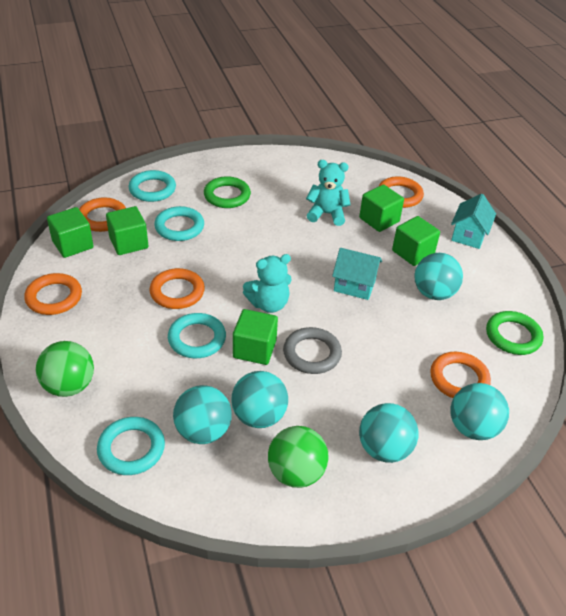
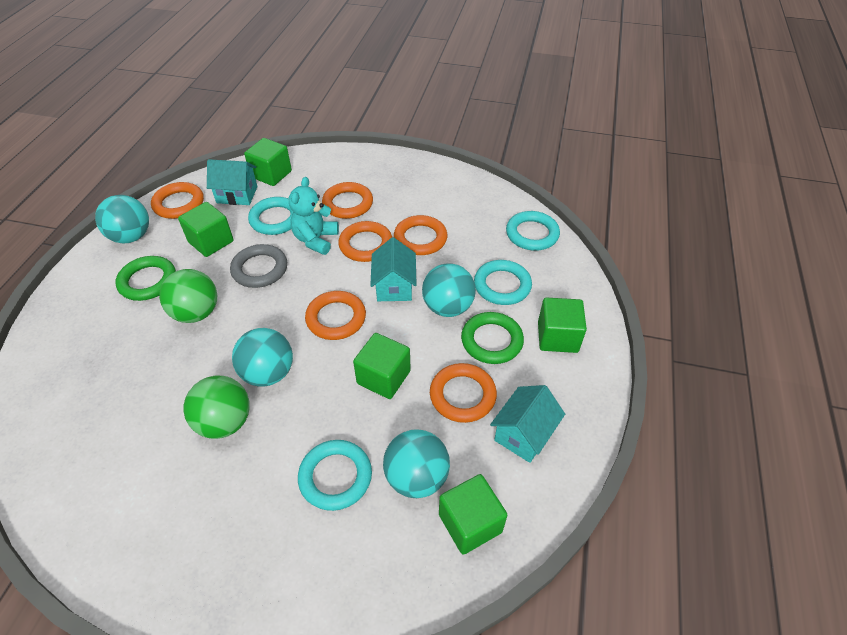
orange ring: 5 -> 6
turquoise ball: 5 -> 4
turquoise house: 2 -> 3
turquoise teddy bear: 2 -> 1

